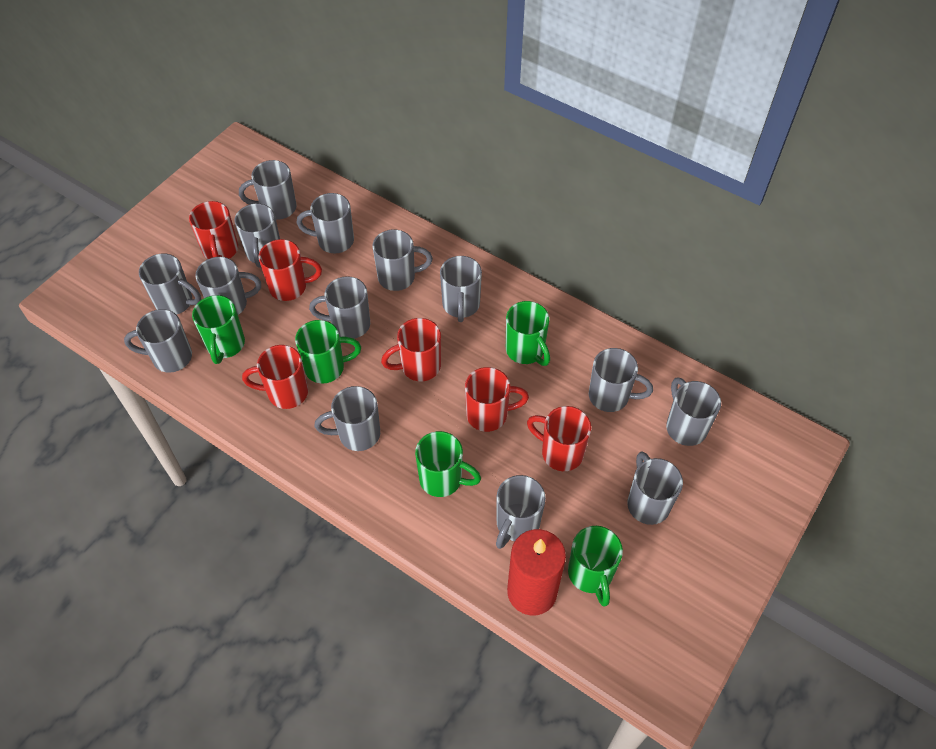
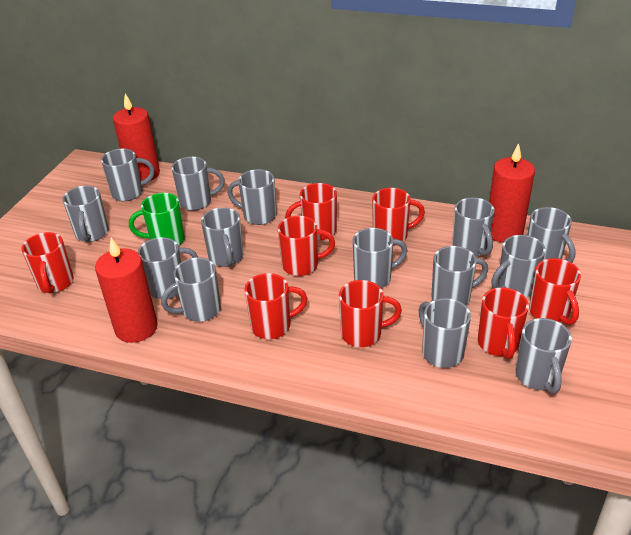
green mug: 5 -> 1
red candle: 1 -> 3
red mug: 6 -> 8

